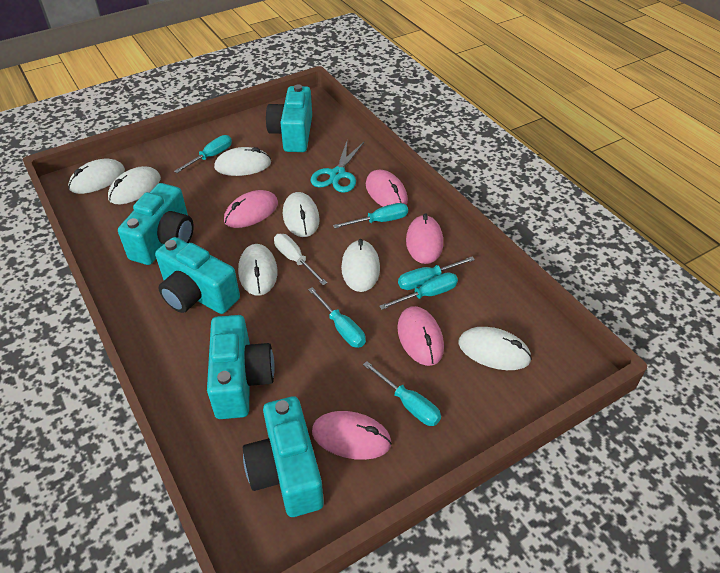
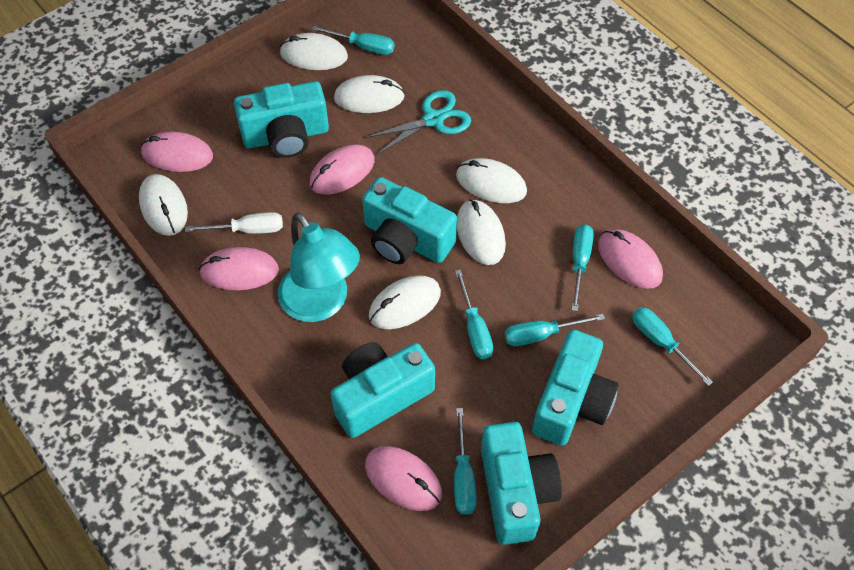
turquoise lamp: 0 -> 1
white mouse: 7 -> 6

